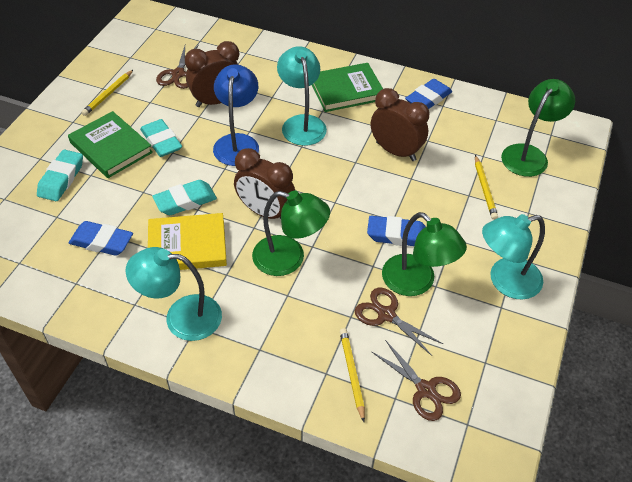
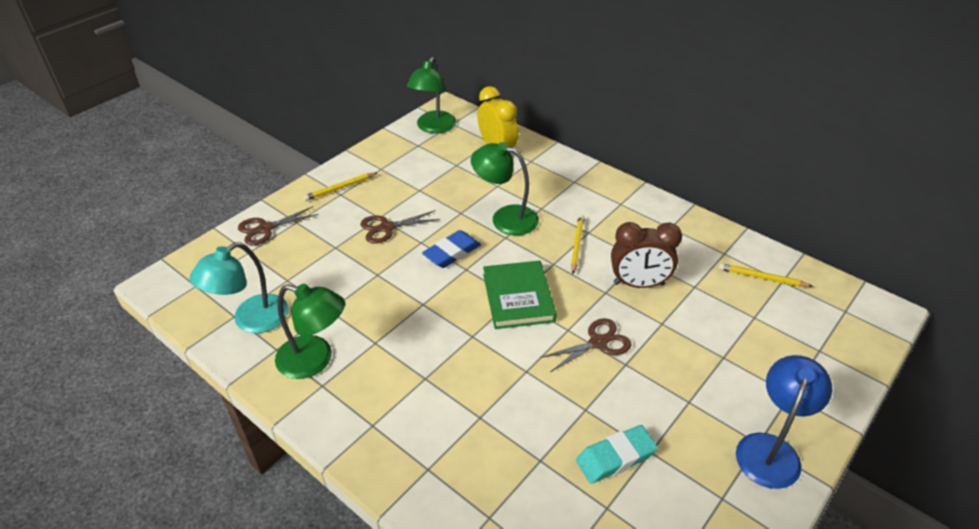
blue eraser: 3 -> 1
brown clock: 3 -> 1
green book: 2 -> 1
turquoise eraser: 3 -> 1
turquoise lamp: 3 -> 1
yellow book: 1 -> 0
yellow clock: 0 -> 1

